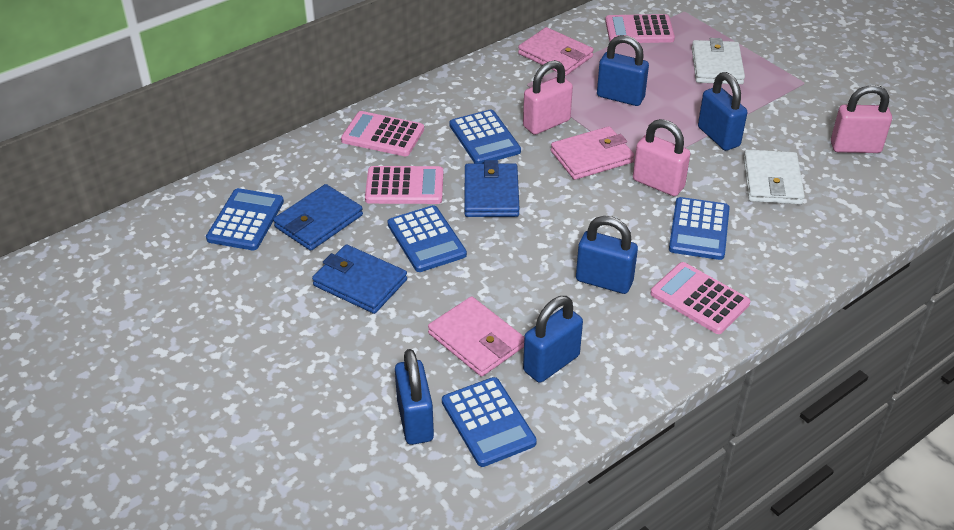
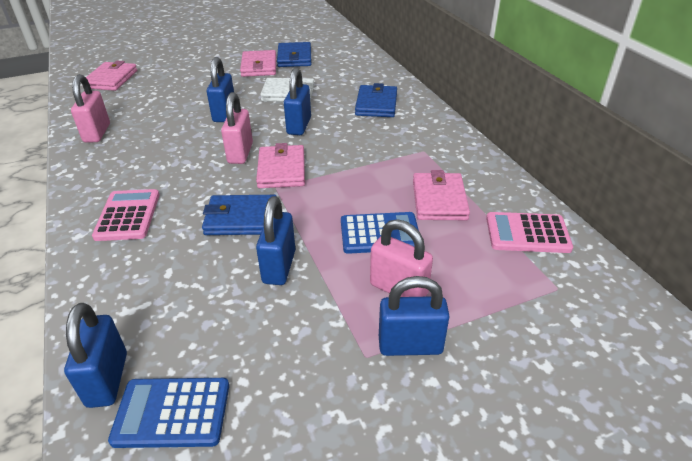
blue calculator: 5 -> 2
pink calculator: 4 -> 2
pink wallet: 3 -> 4
white wallet: 2 -> 1

